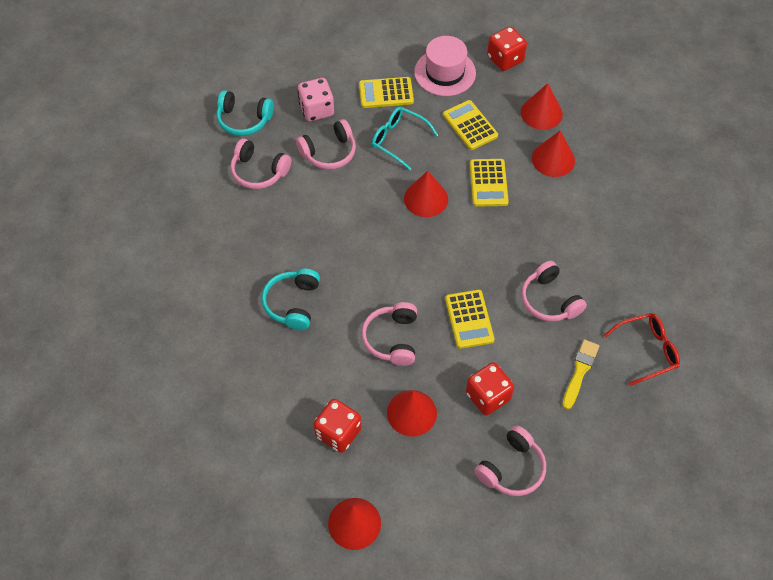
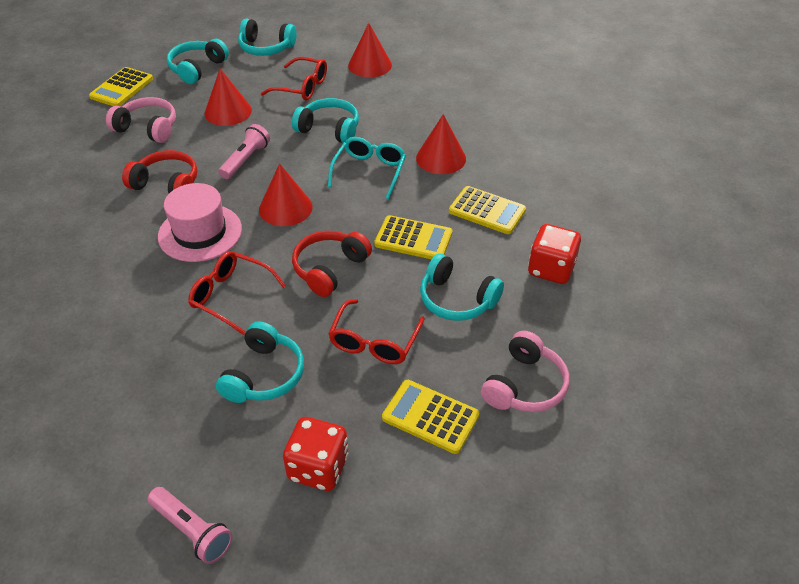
pink dice: 1 -> 0
pink flashlight: 0 -> 2
pink headphones: 5 -> 2
red cone: 5 -> 4
red dice: 3 -> 2
red glasses: 1 -> 3
red headphones: 0 -> 2
turquoise headphones: 2 -> 5
yellow brush: 1 -> 0

